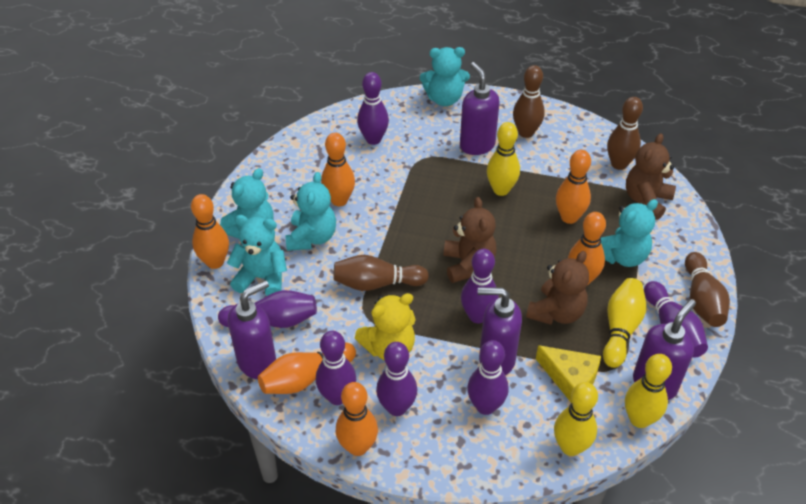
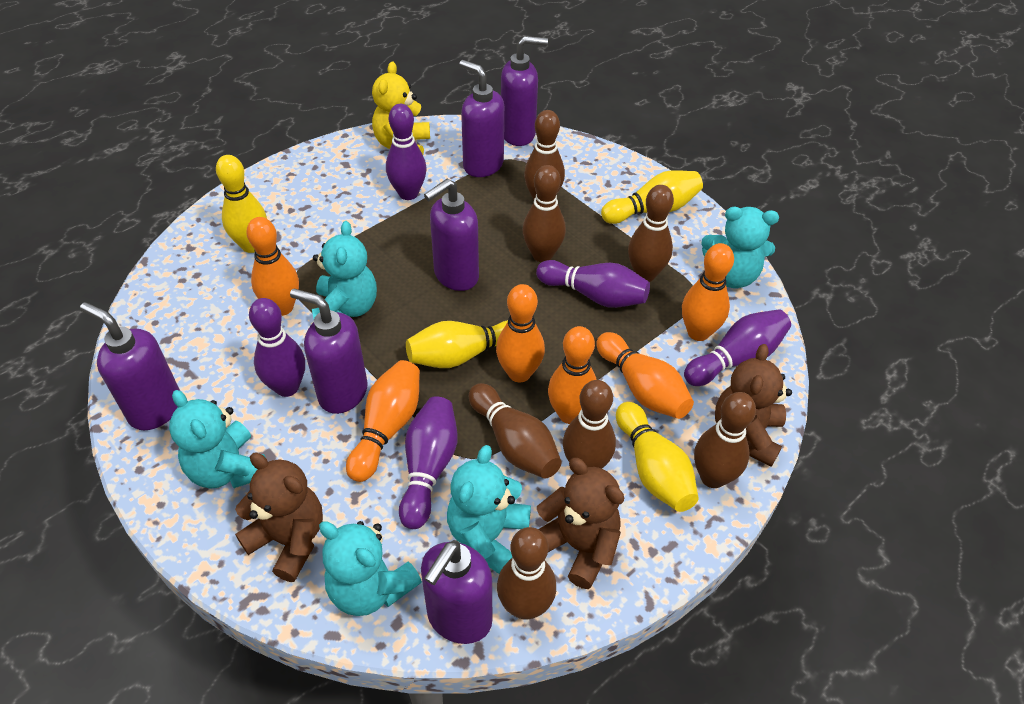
brown bowling pin: 4 -> 7
purple bowling pin: 7 -> 5
purple soap dispenser: 4 -> 6
yellow cheese: 1 -> 0

